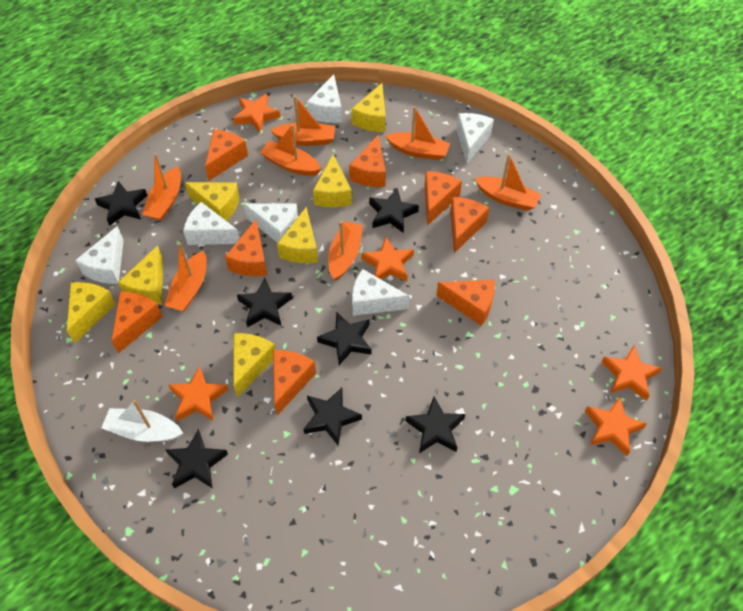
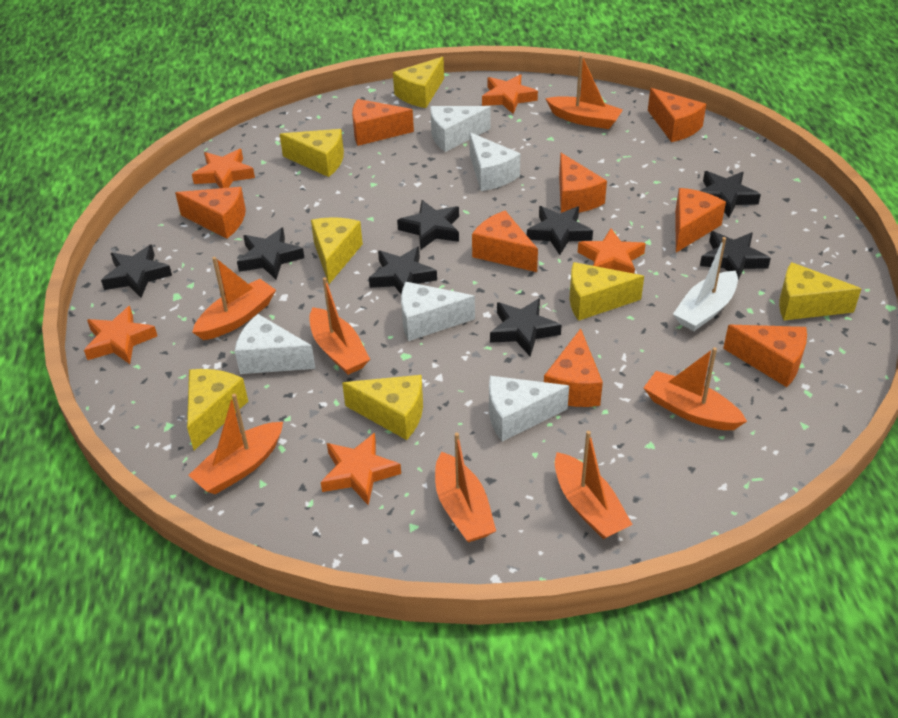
black star: 7 -> 8
white cheese: 6 -> 5

